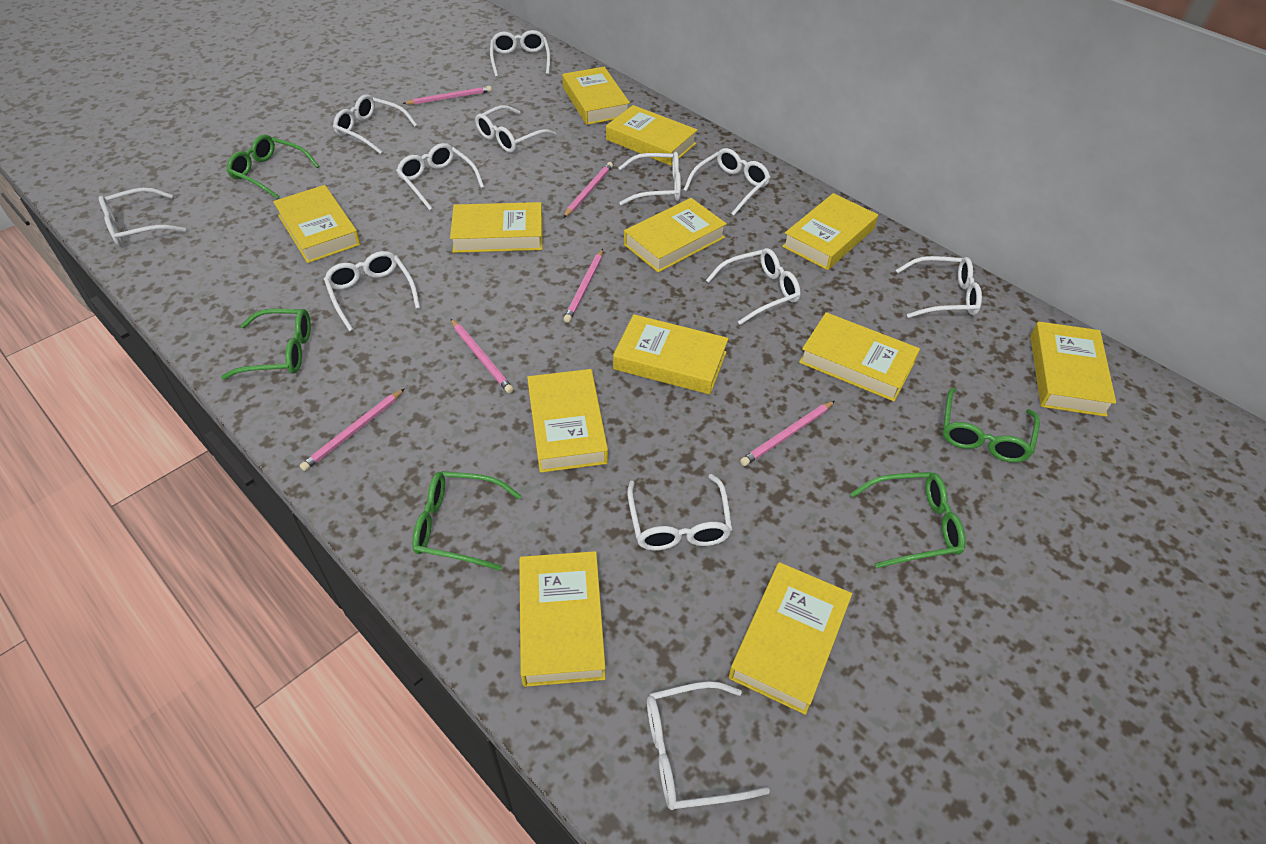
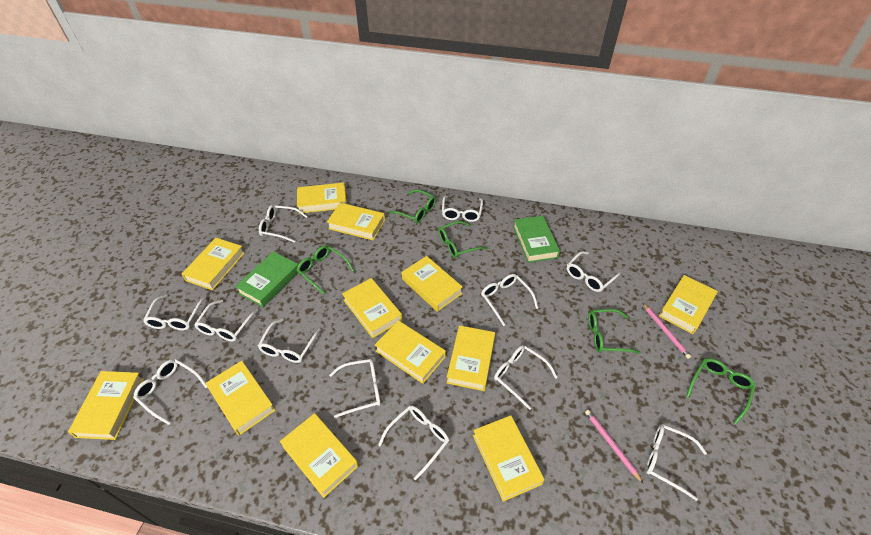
green book: 0 -> 2
pink pencil: 6 -> 2

